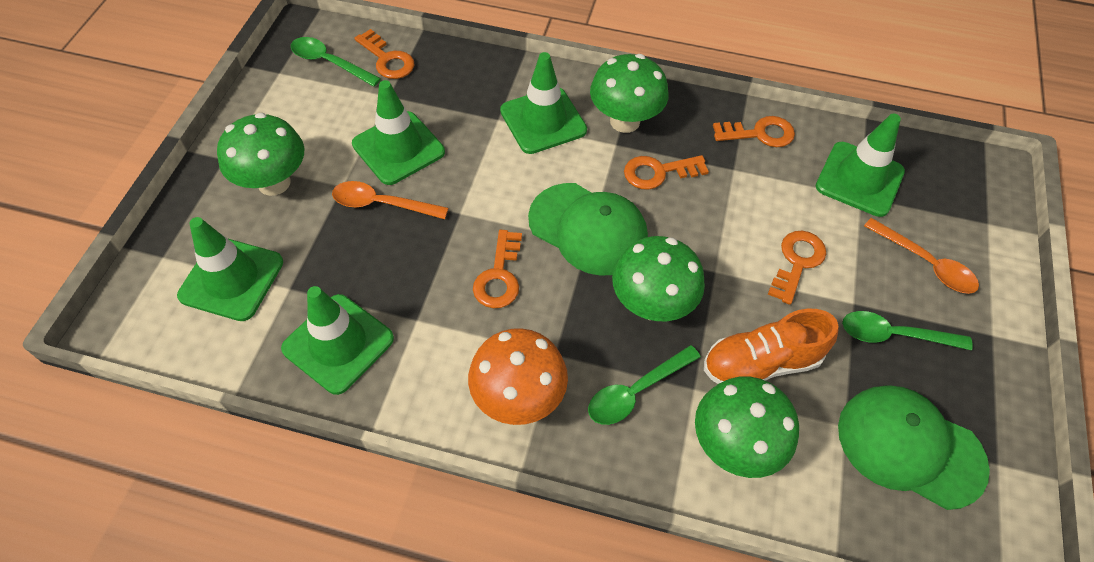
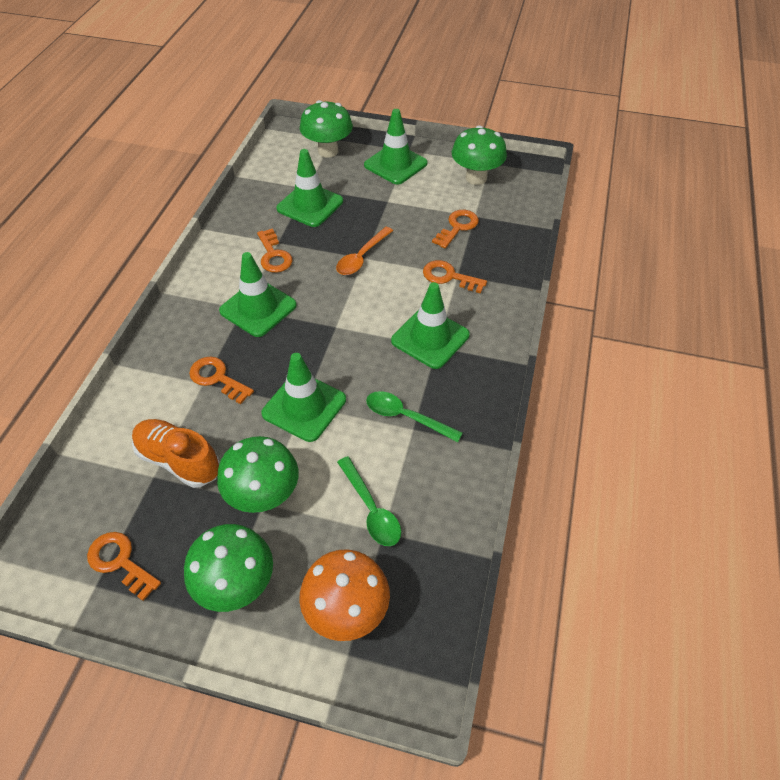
green cap: 2 -> 0
green spoon: 3 -> 2
orange spoon: 2 -> 1

